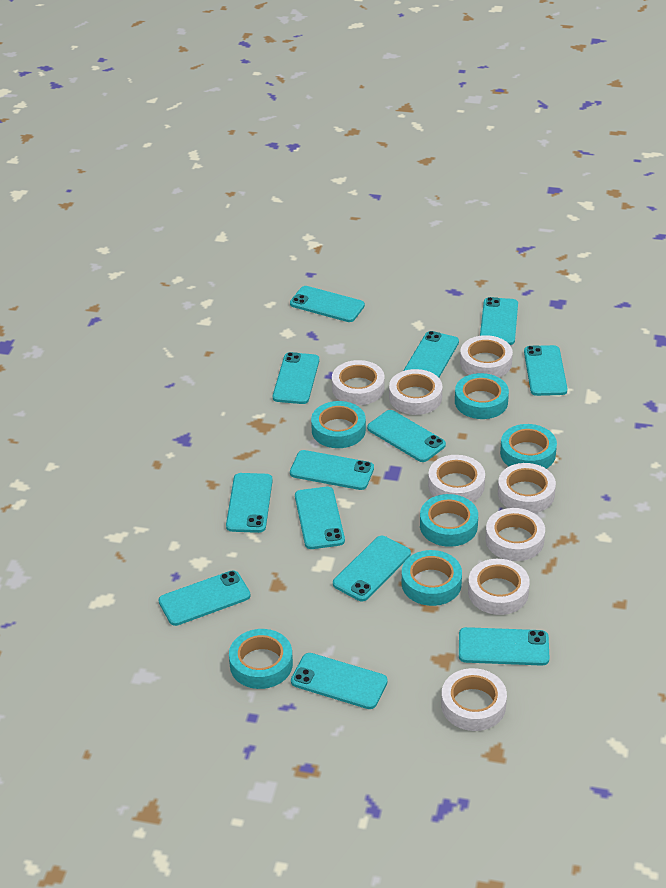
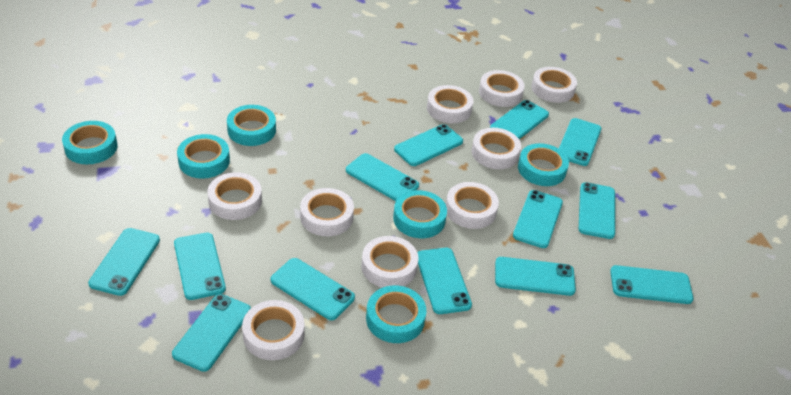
white tape: 8 -> 9

